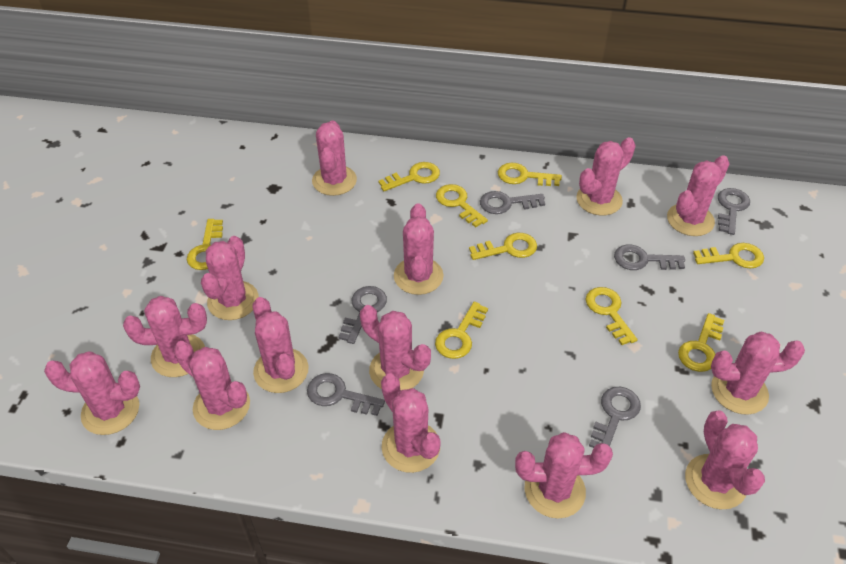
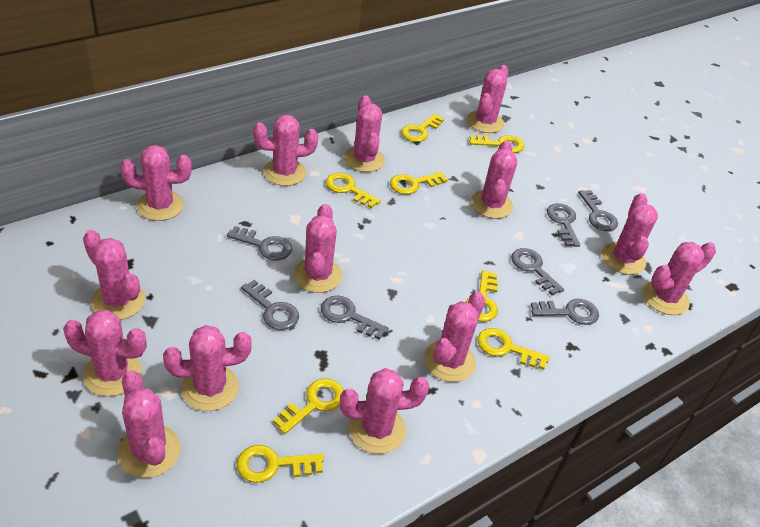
grey key: 6 -> 7
yellow key: 9 -> 8

